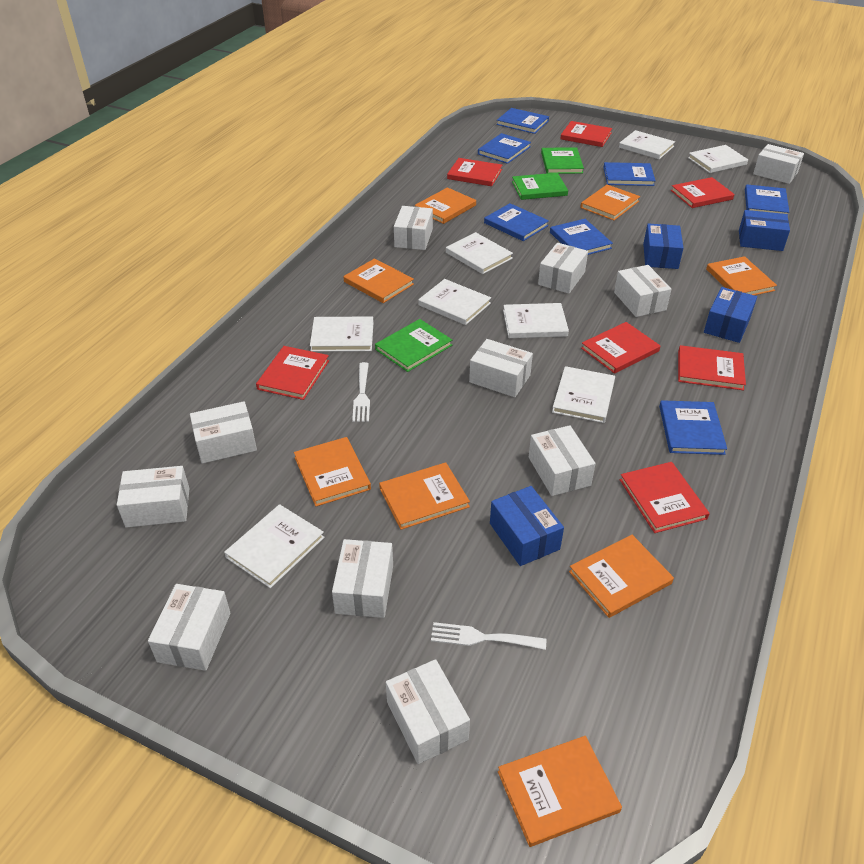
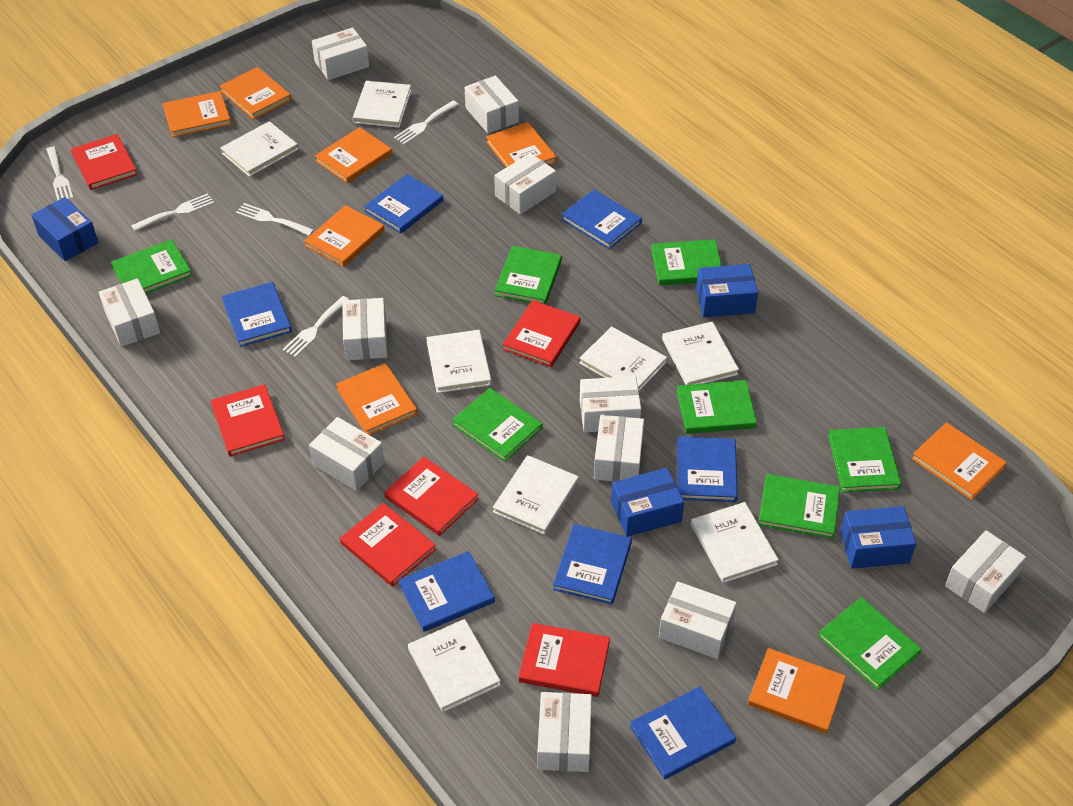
green book: 3 -> 8
red book: 7 -> 6
white fork: 2 -> 5

